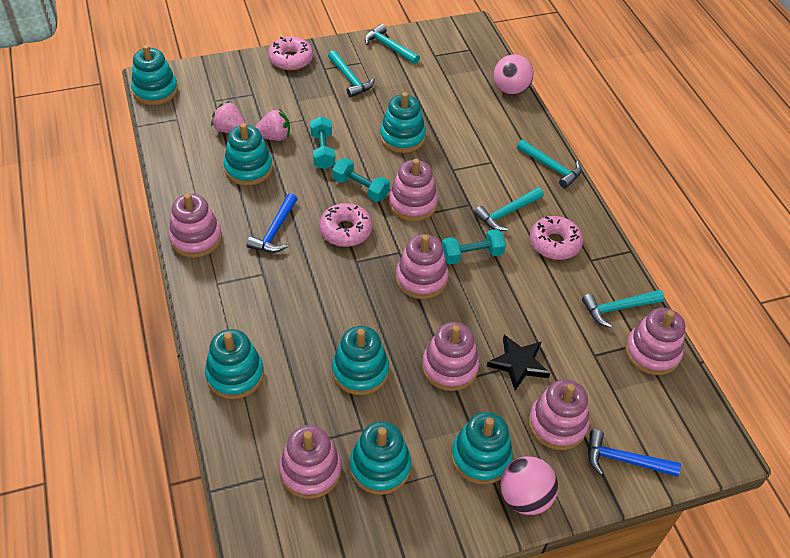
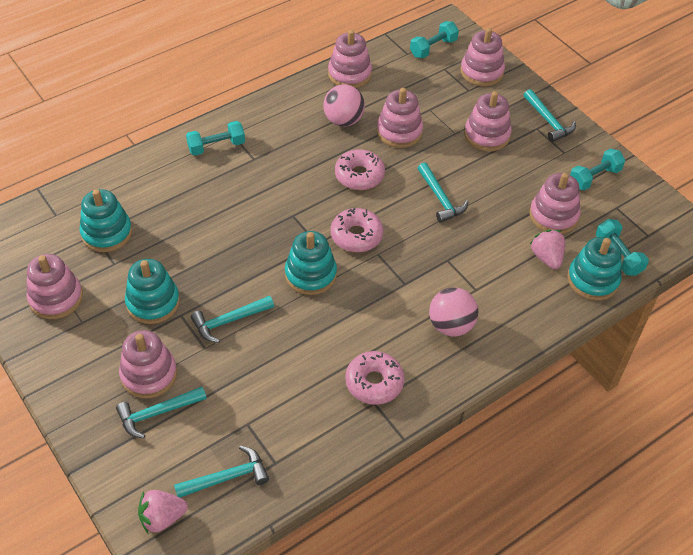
black star: 1 -> 0
blue hammer: 2 -> 0
turquoise dumbbell: 3 -> 4
turquoise stacking toy: 7 -> 4

